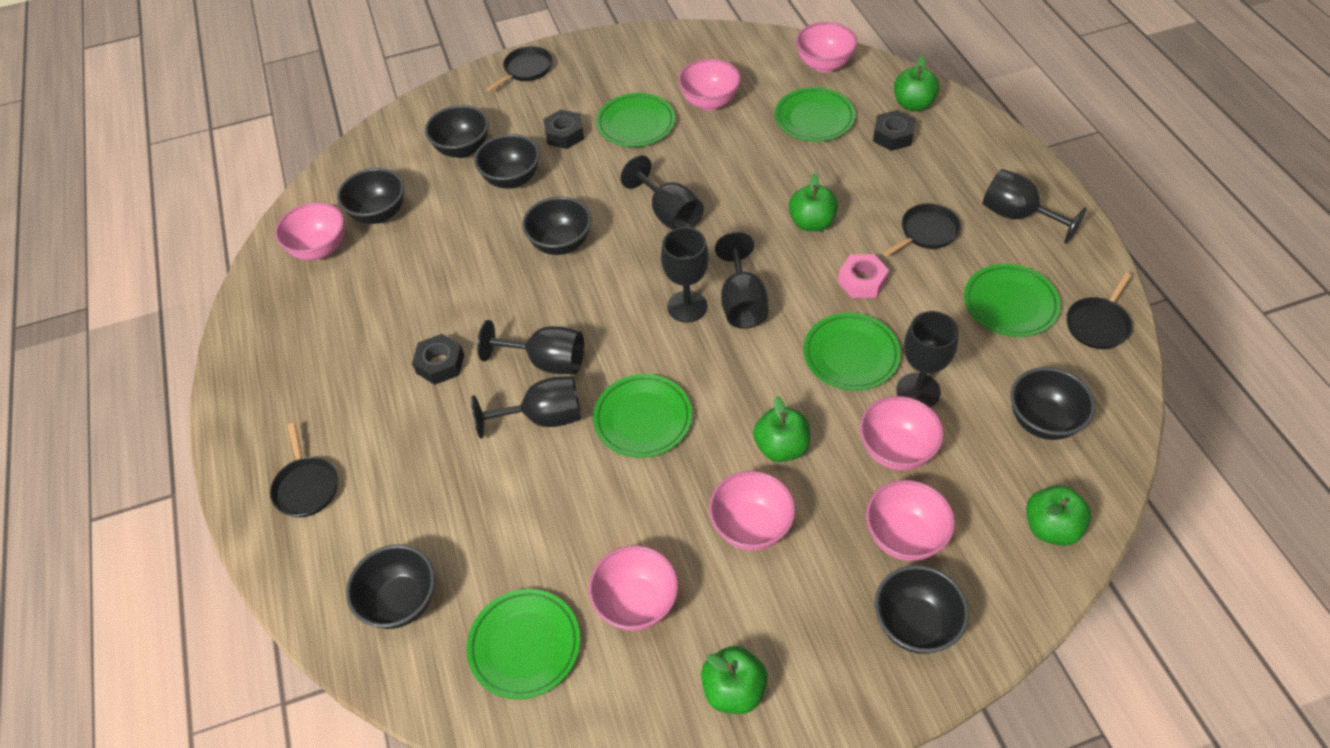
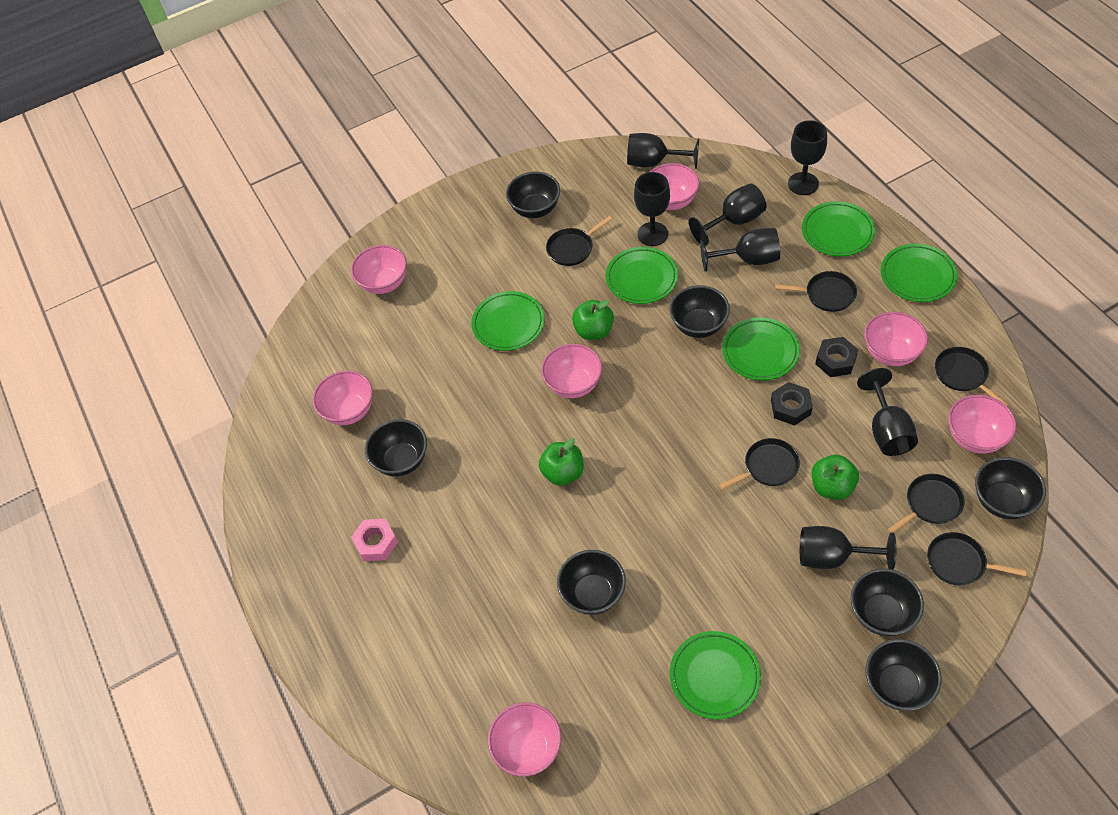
black nut: 3 -> 2
black pan: 4 -> 6
green apple: 5 -> 3

